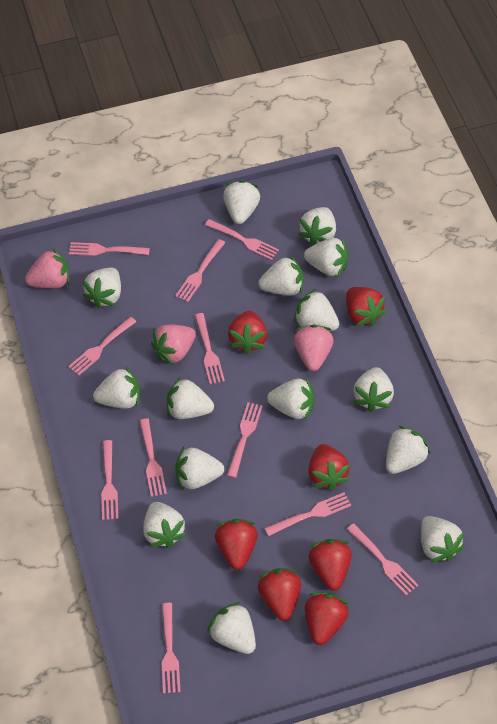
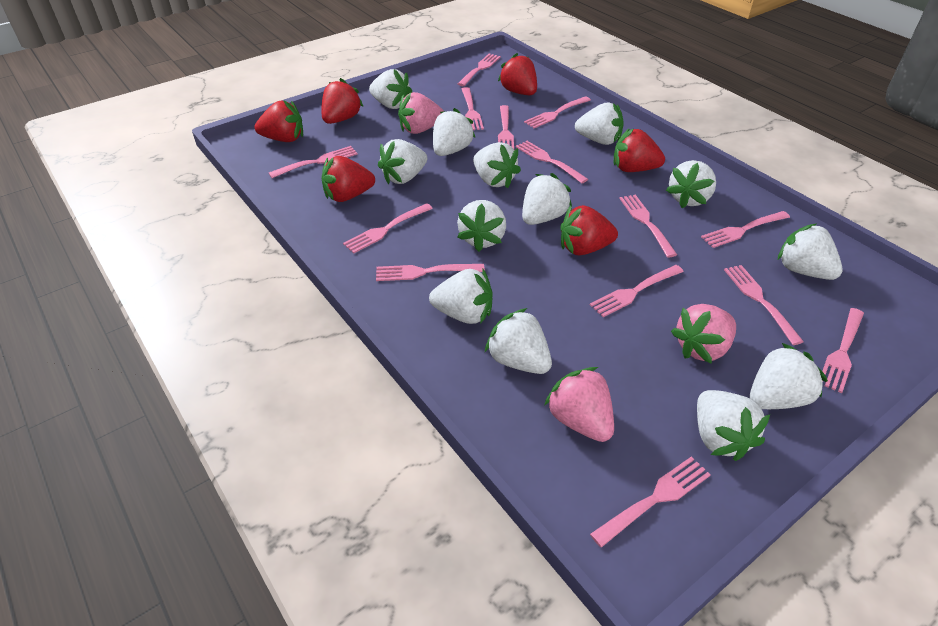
pink fork: 11 -> 14
red strawberry: 7 -> 6
white strawberry: 15 -> 13

